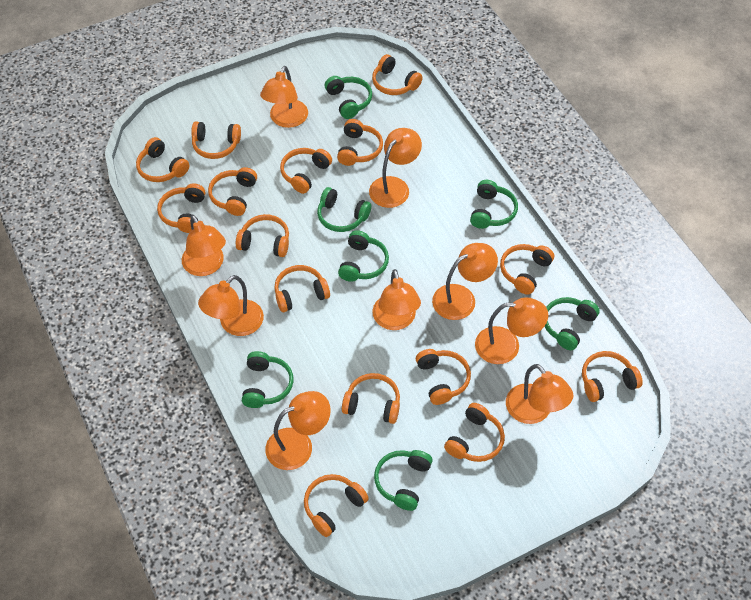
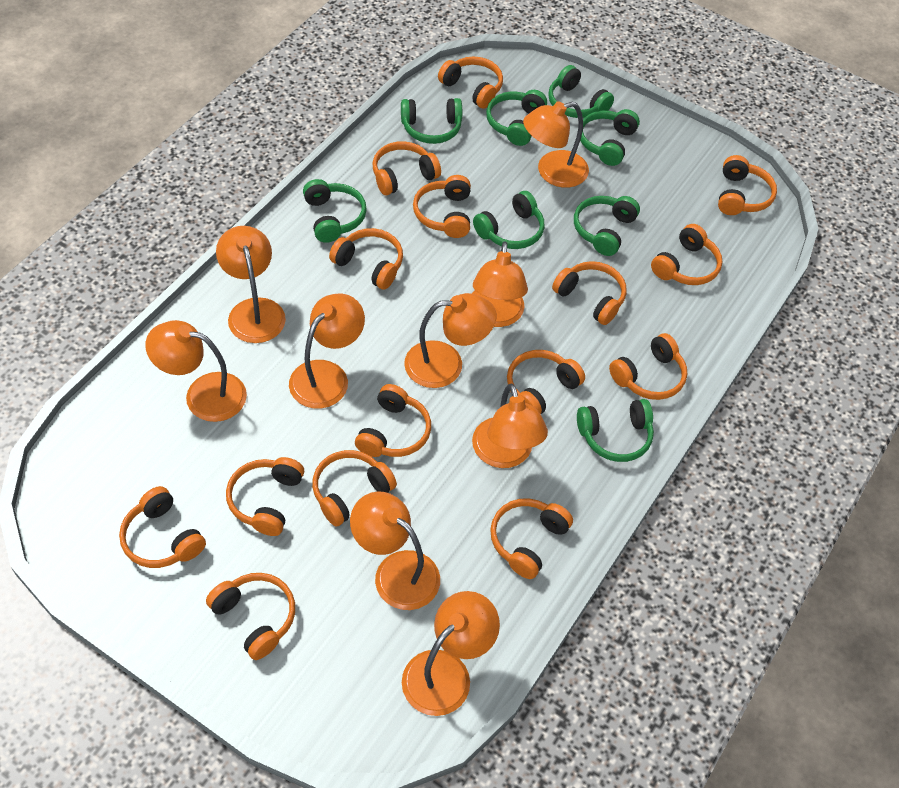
green headphones: 7 -> 8

